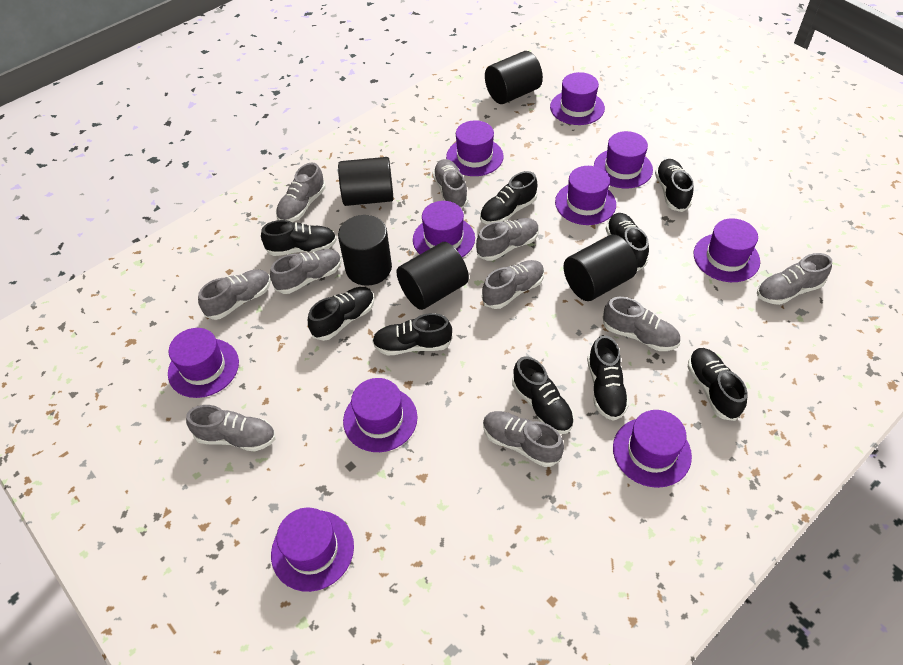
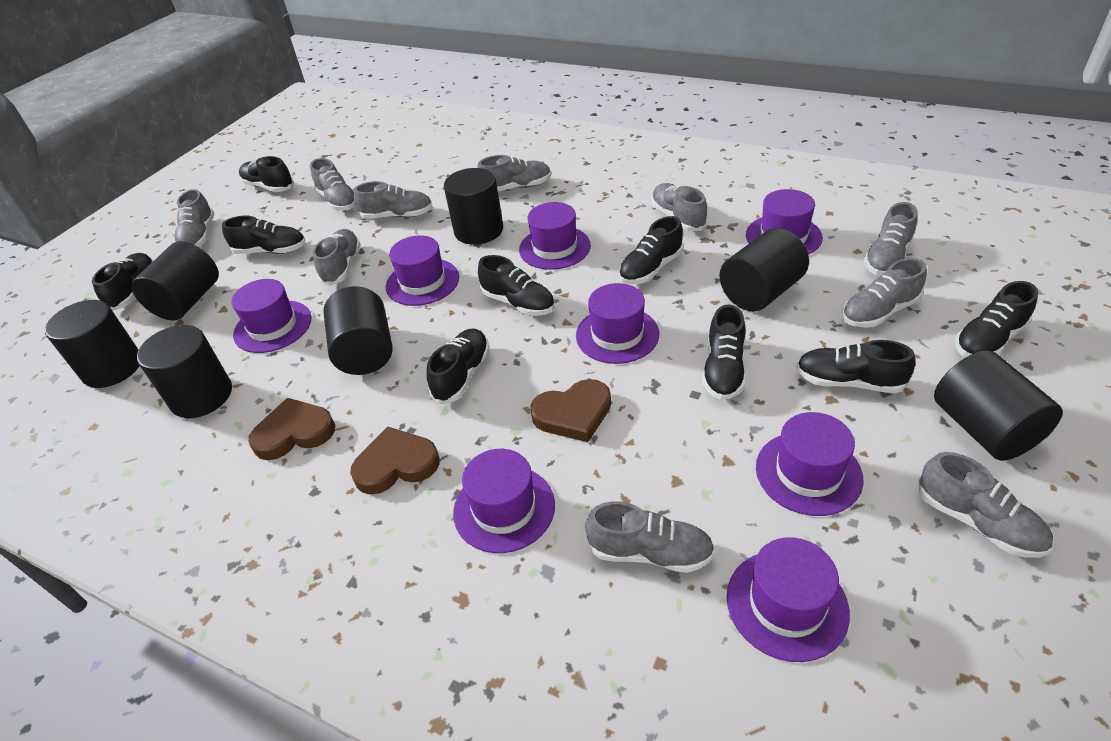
black cylinder: 5 -> 7
brown heart: 0 -> 3
purple hat: 10 -> 8

